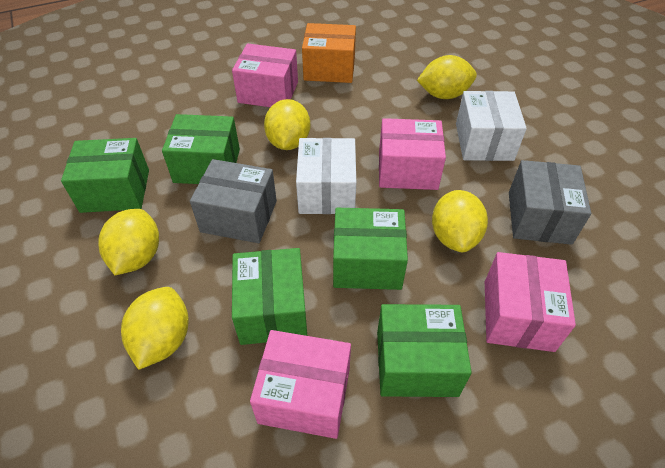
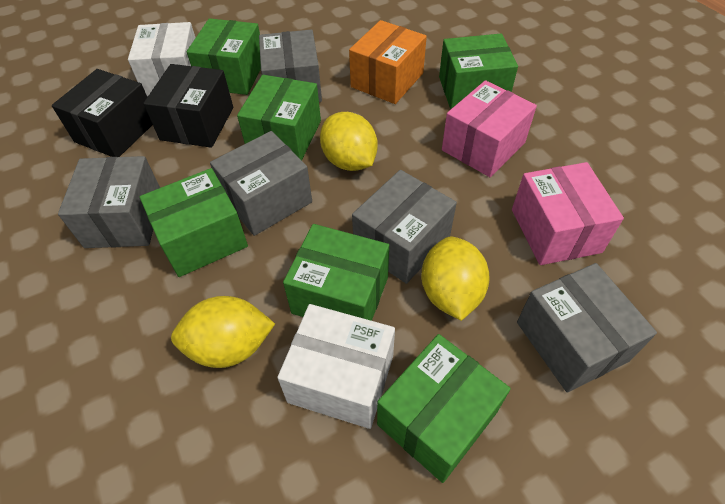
black box: 0 -> 2
green box: 5 -> 6
grey box: 2 -> 5
pink box: 4 -> 2
yellow lemon: 5 -> 3

